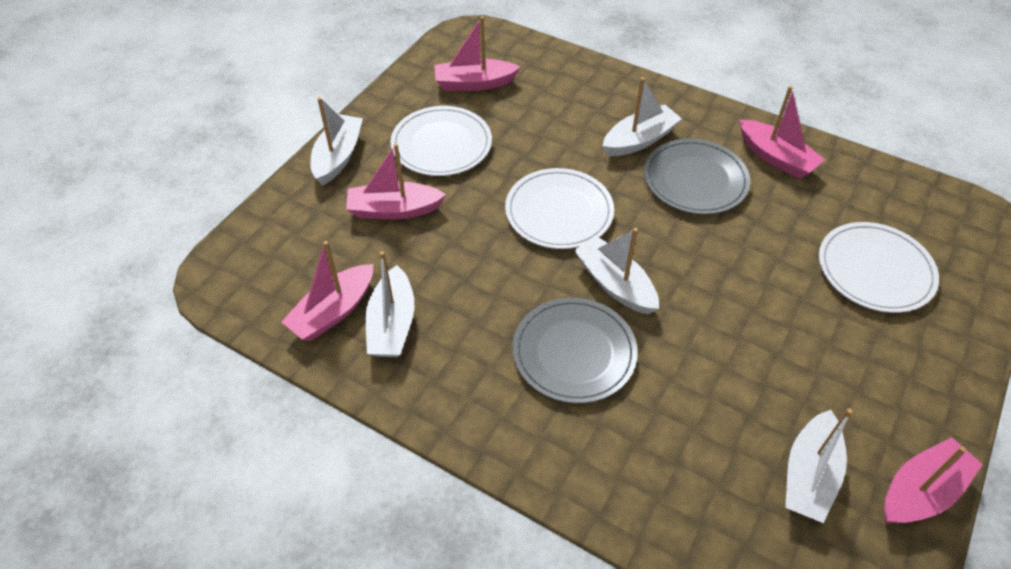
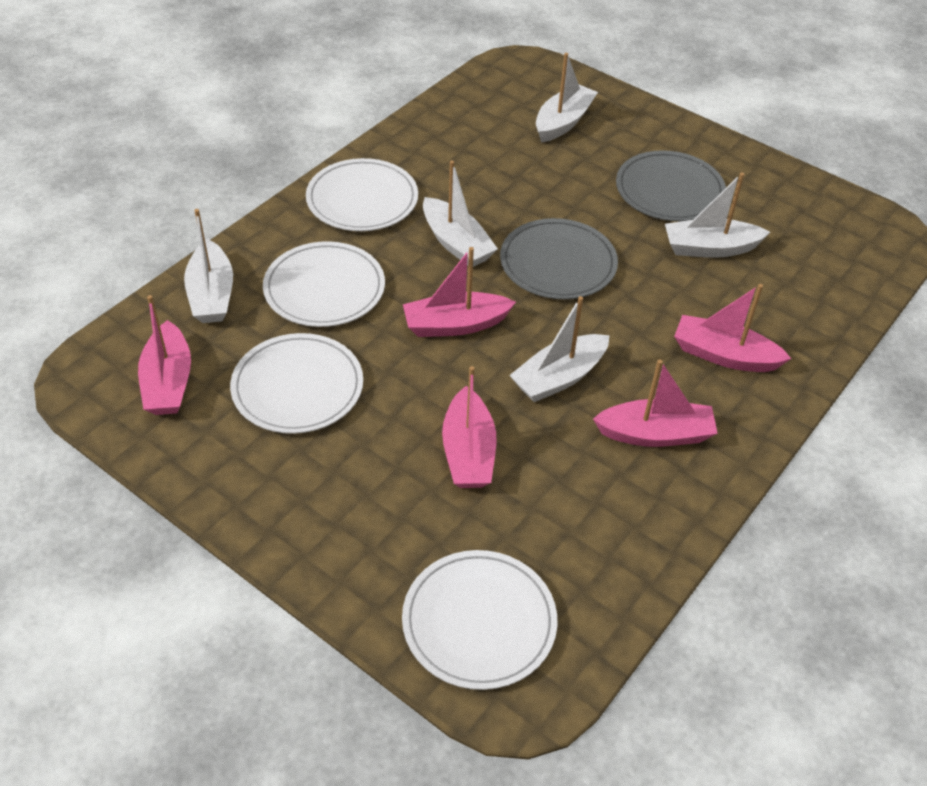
white plate: 3 -> 4

